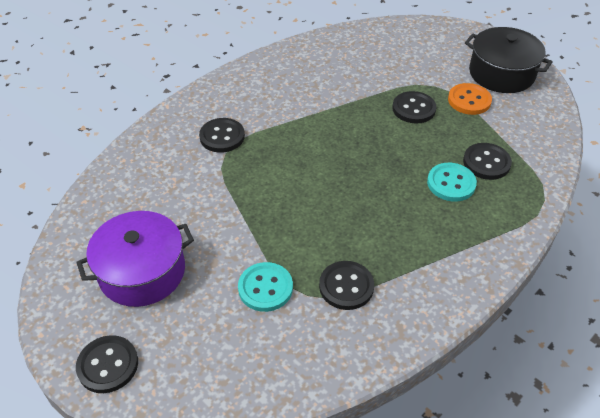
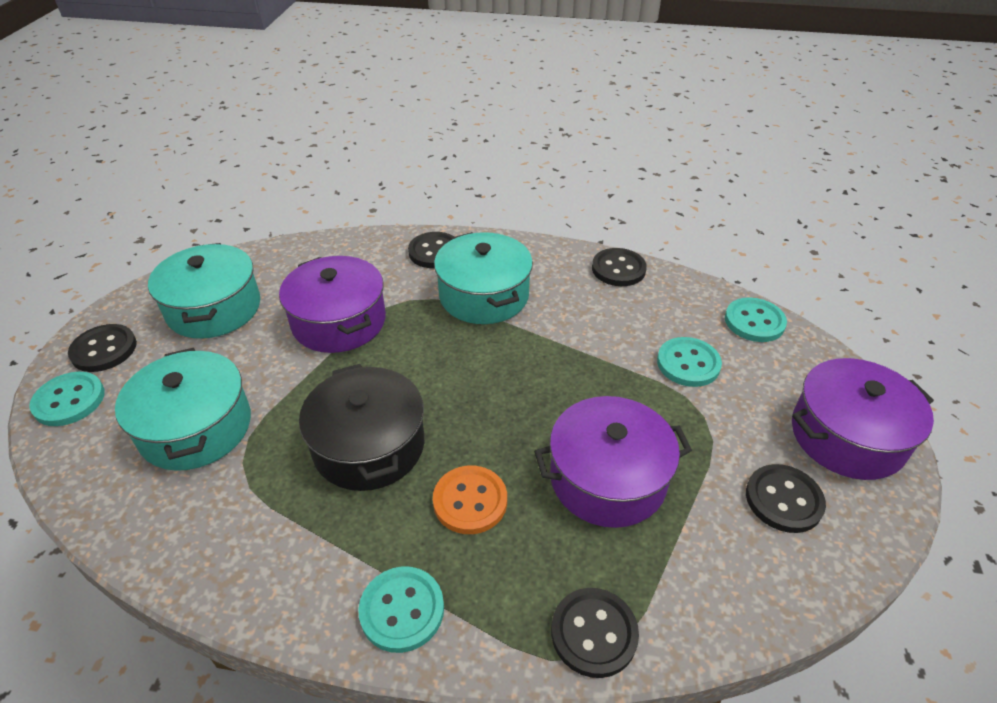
purple pot: 1 -> 3
turquoise button: 2 -> 4
turquoise pot: 0 -> 3

